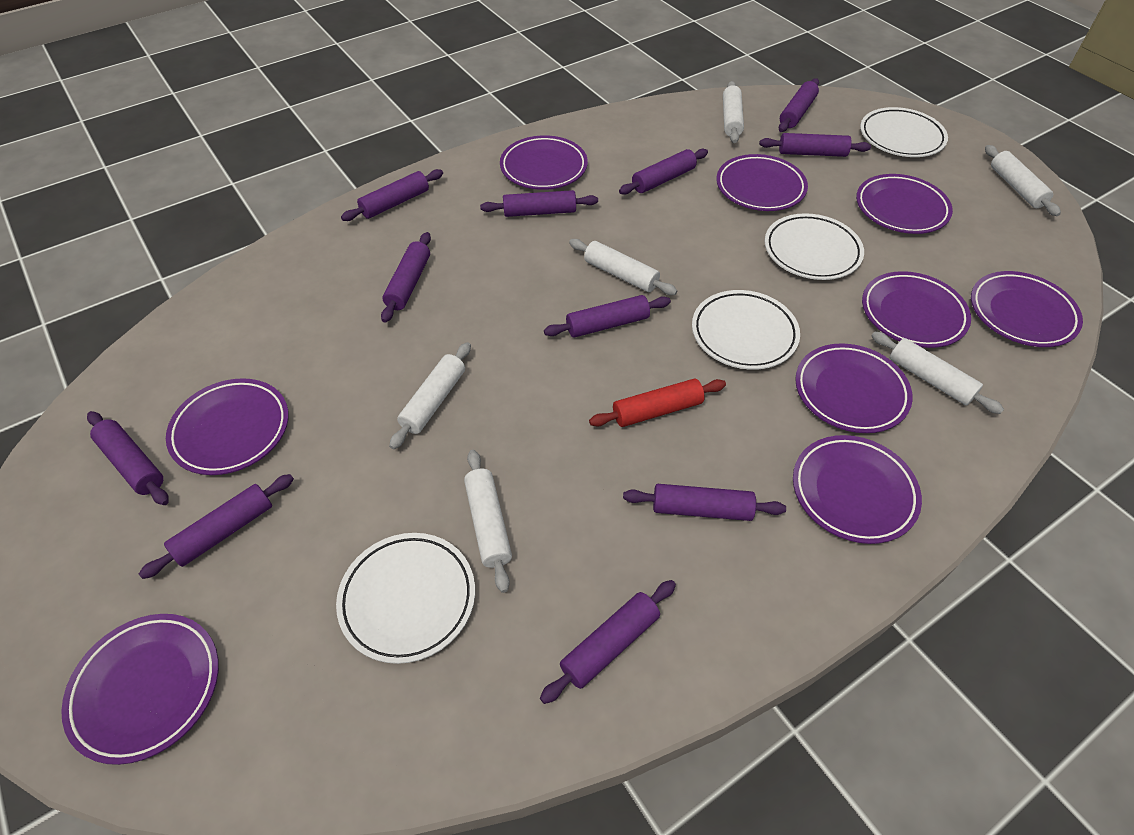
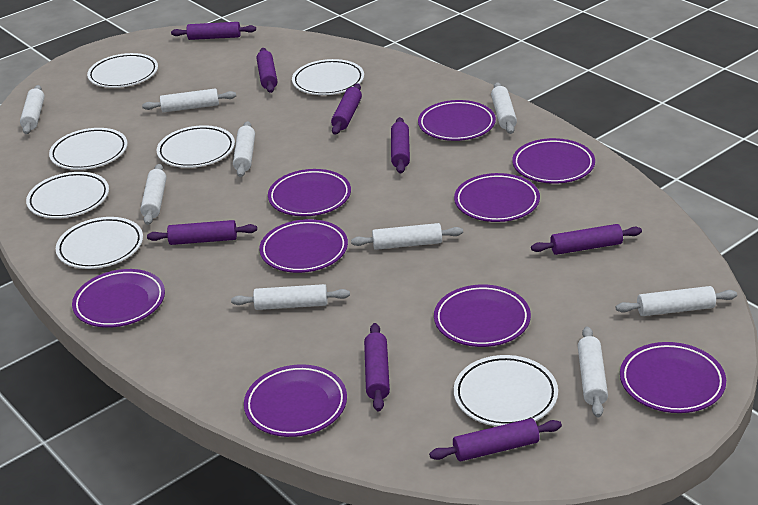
purple rolling pin: 11 -> 8
red rolling pin: 1 -> 0
white plate: 4 -> 7
white rolling pin: 6 -> 9

